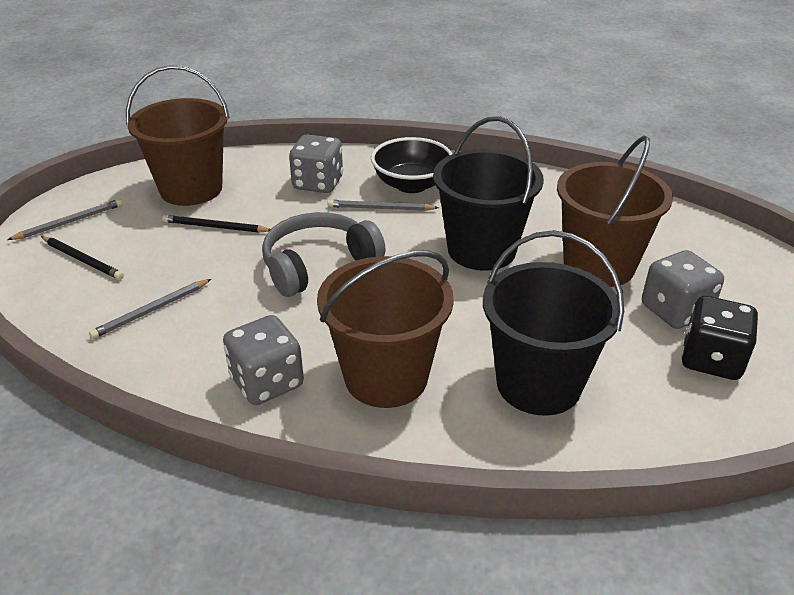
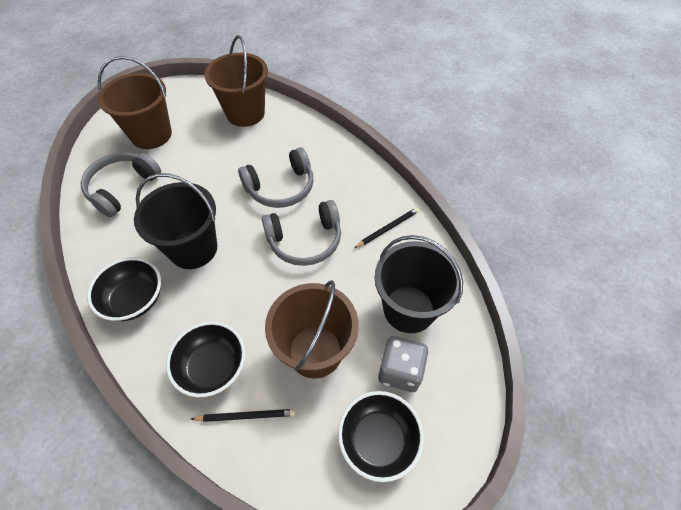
black bowl: 1 -> 3
black dice: 1 -> 0
grey dice: 3 -> 1
grey headphones: 1 -> 3
grey pencil: 3 -> 0

